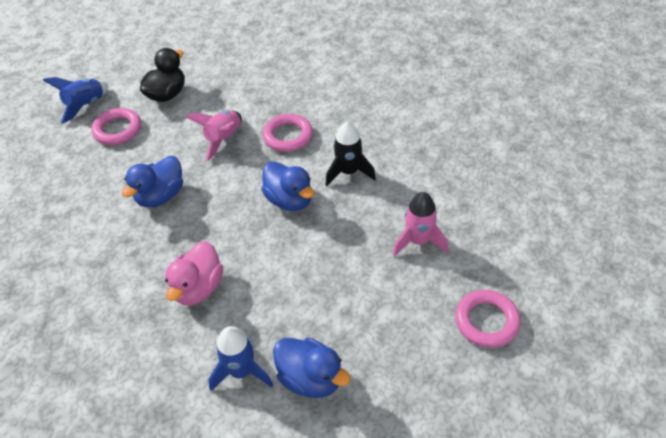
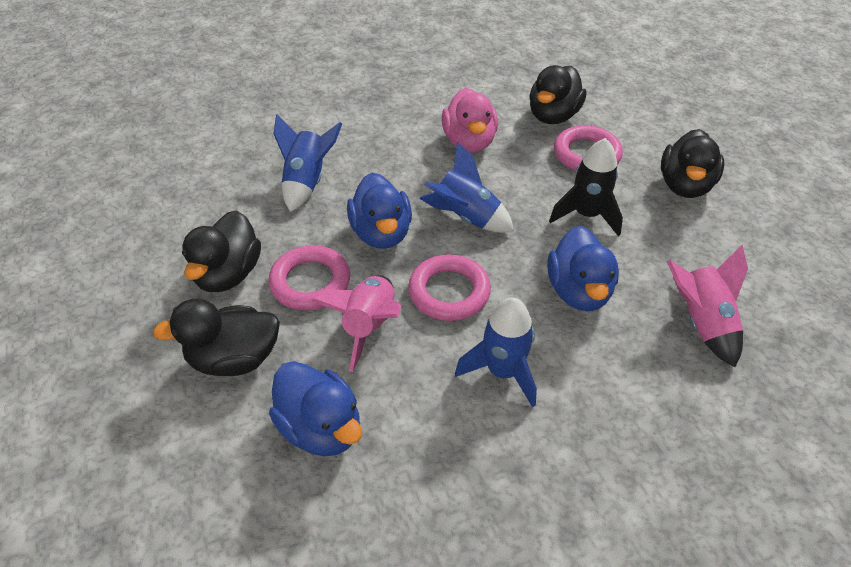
black duck: 1 -> 4
blue rocket: 2 -> 3

